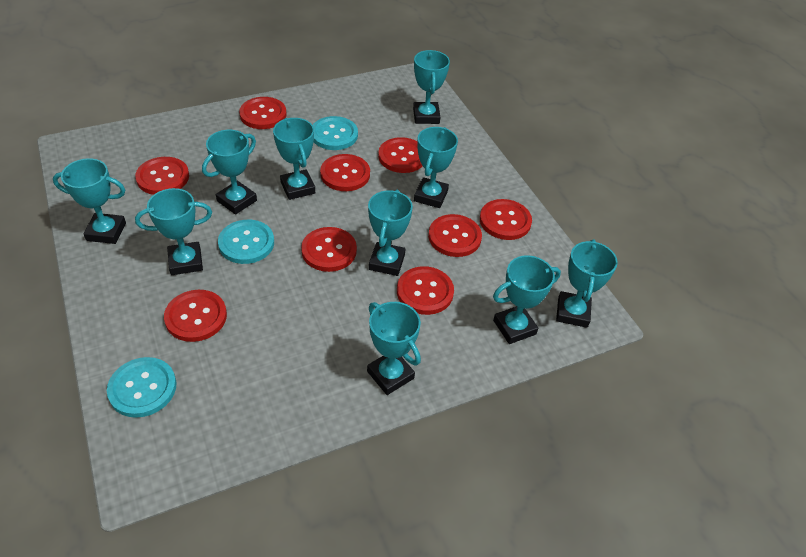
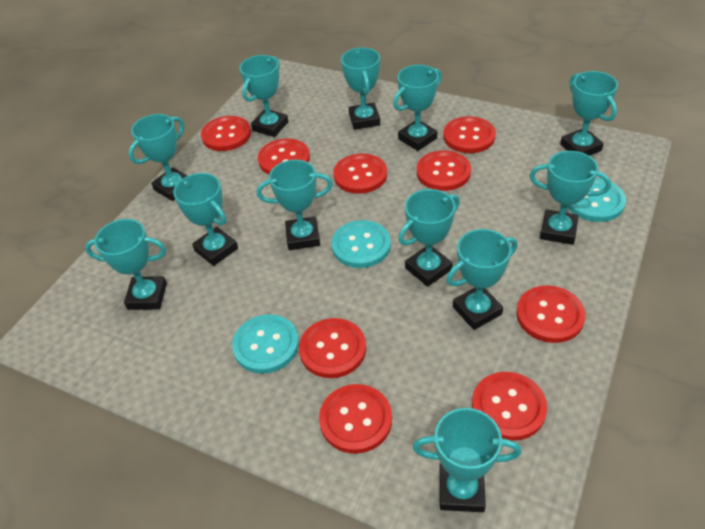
turquoise trophy: 10 -> 12

